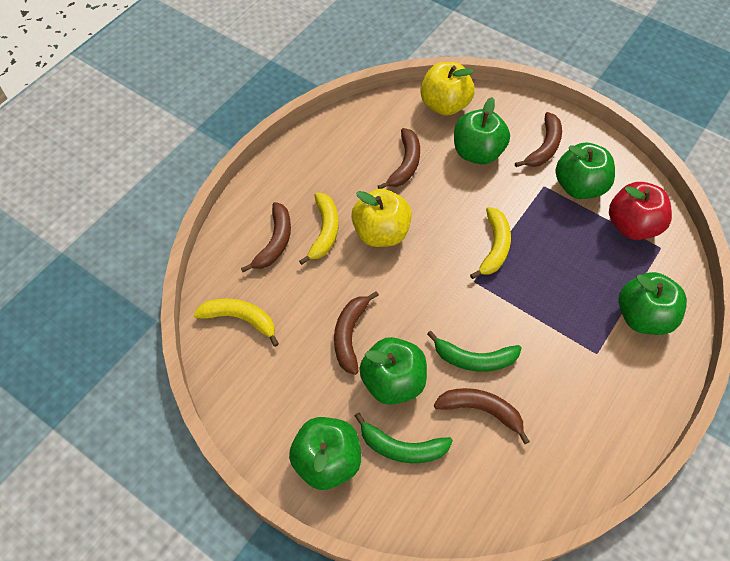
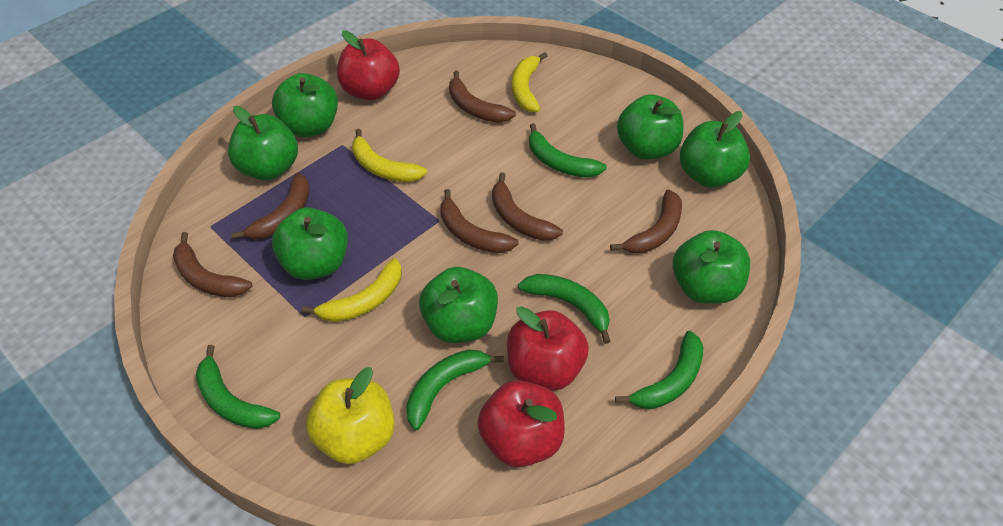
brown banana: 5 -> 6
green apple: 5 -> 7
green banana: 2 -> 5
red apple: 1 -> 3
yellow apple: 2 -> 1

